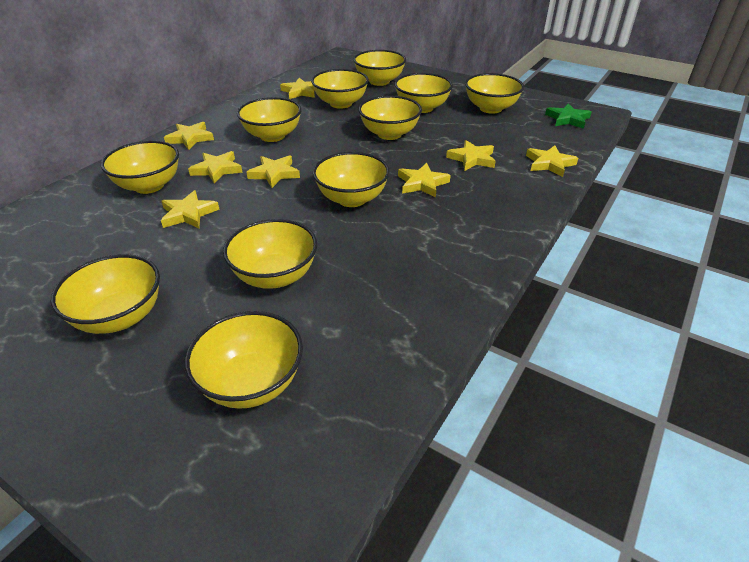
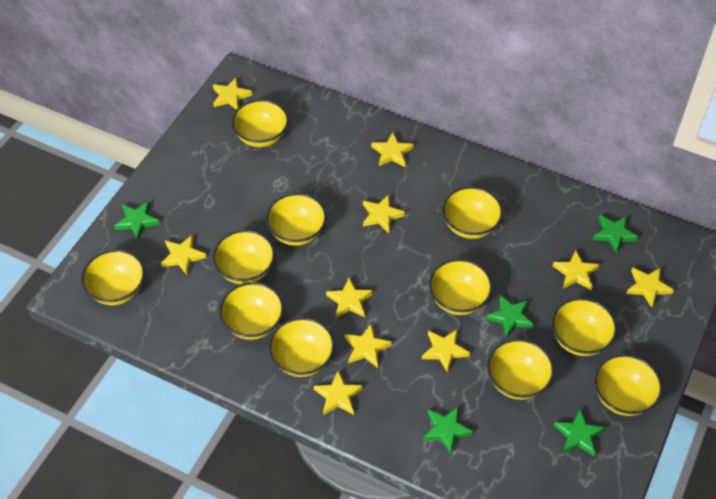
green star: 1 -> 5
yellow star: 8 -> 10

